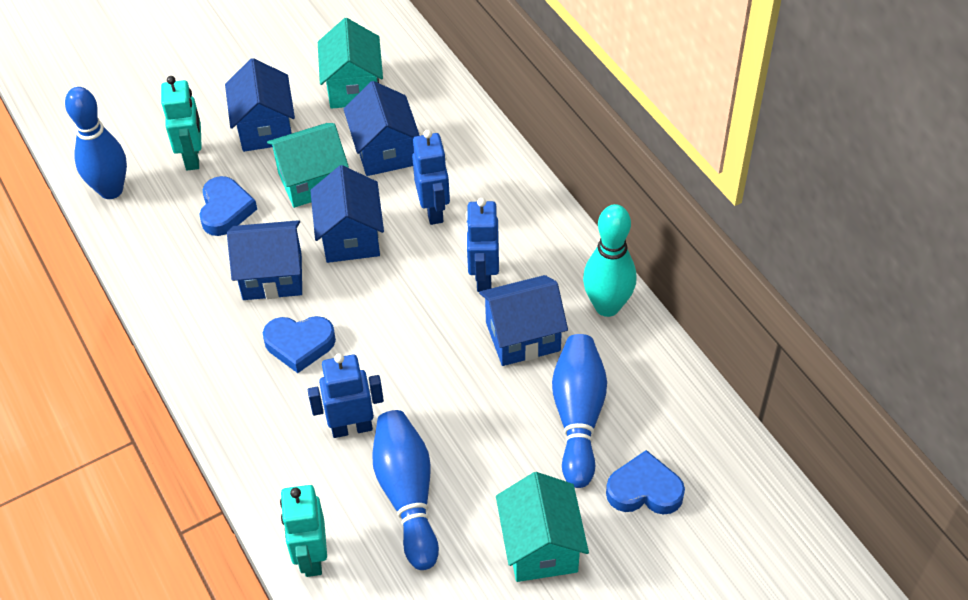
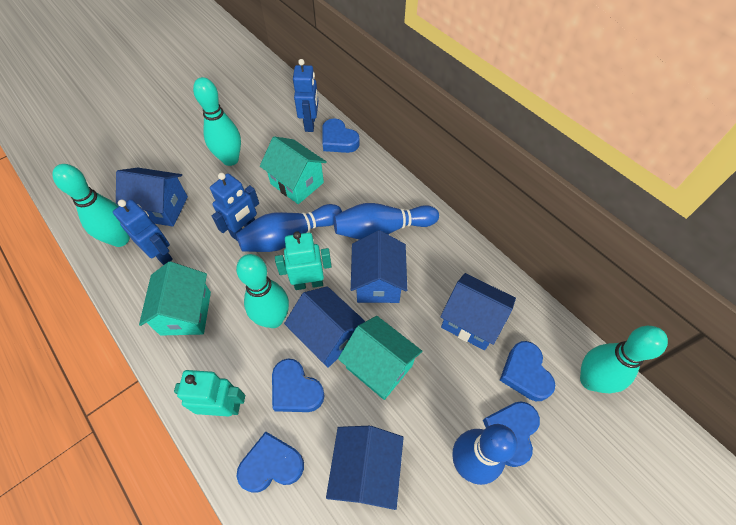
blue heart: 3 -> 5
turquoise bowling pin: 1 -> 4

